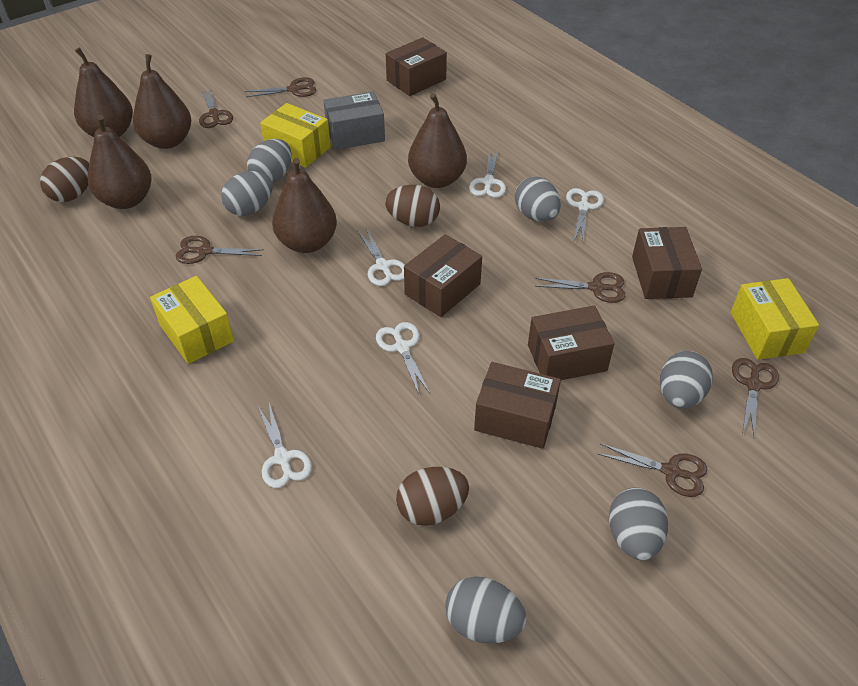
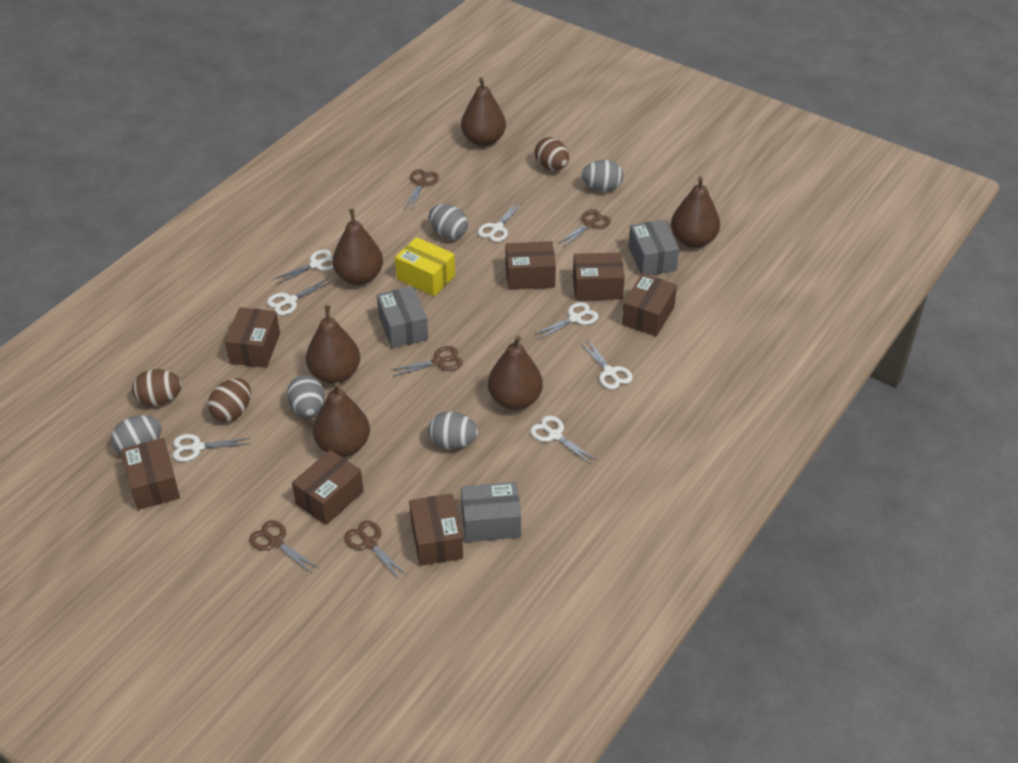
brown box: 5 -> 7
brown pear: 5 -> 6
brown scissors: 6 -> 5
grey box: 1 -> 3
grey egg: 6 -> 5
white scissors: 5 -> 7
yellow box: 3 -> 1

